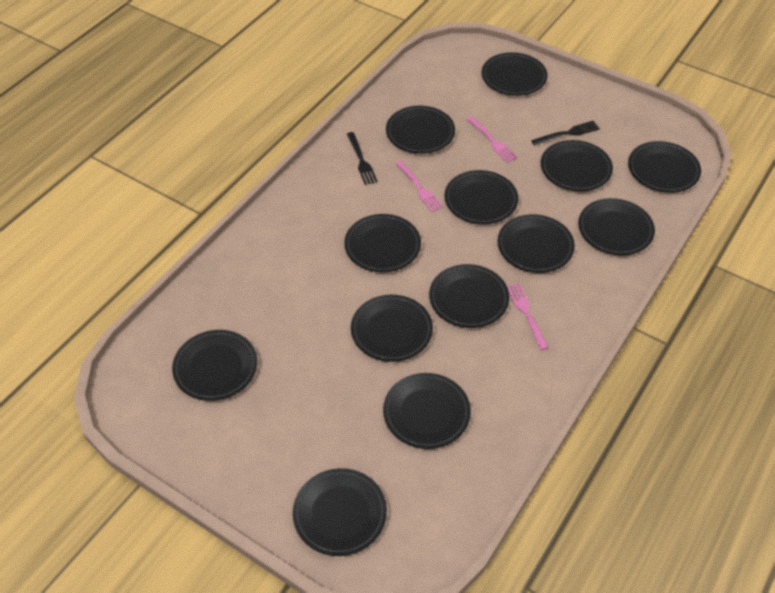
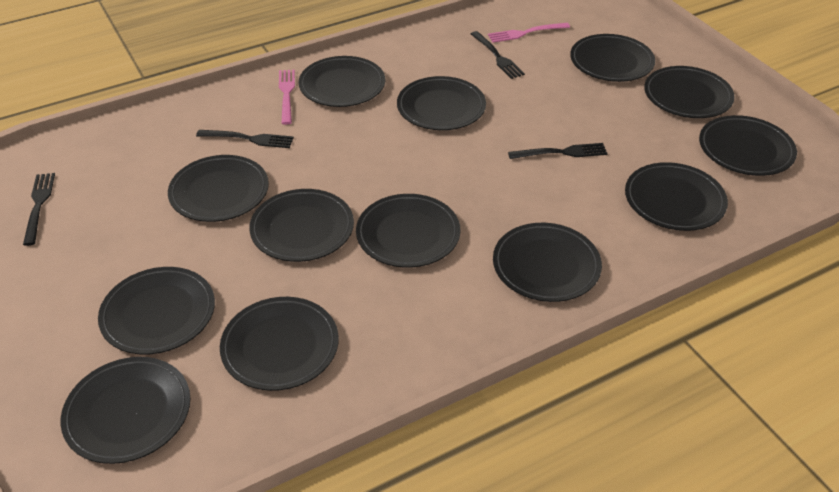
black fork: 2 -> 4
pink fork: 3 -> 2

